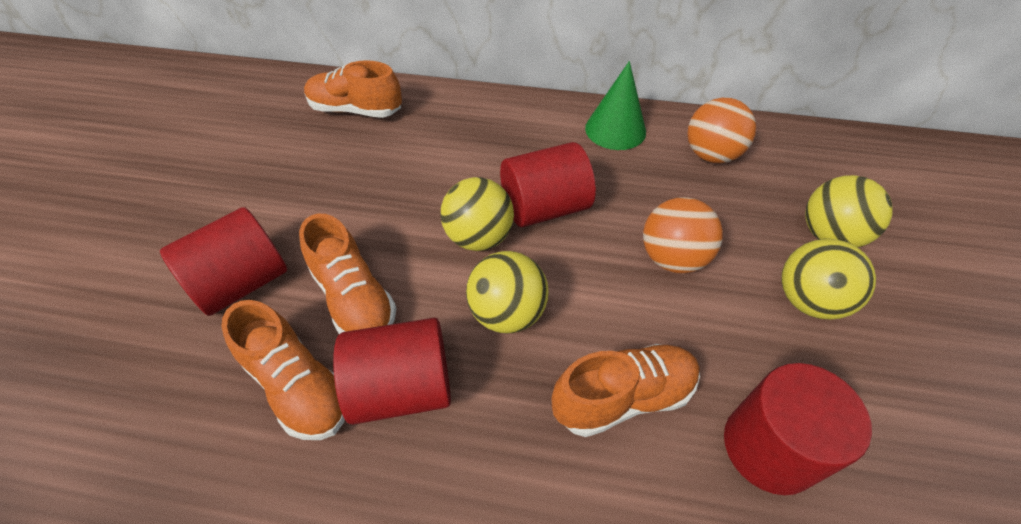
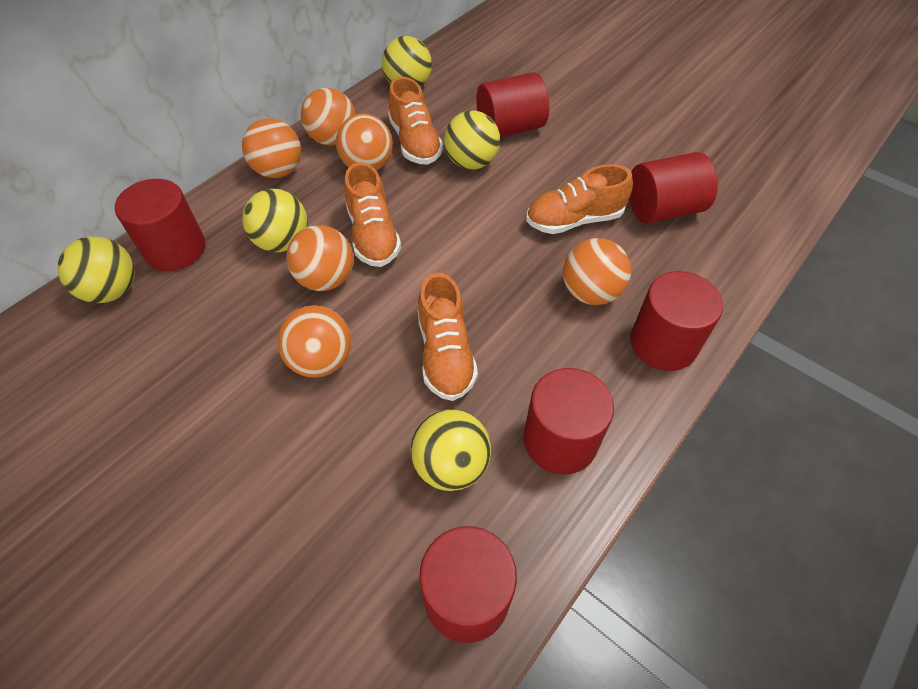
green cone: 1 -> 0
orange ball: 2 -> 6
red cylinder: 4 -> 6
yellow ball: 4 -> 5

